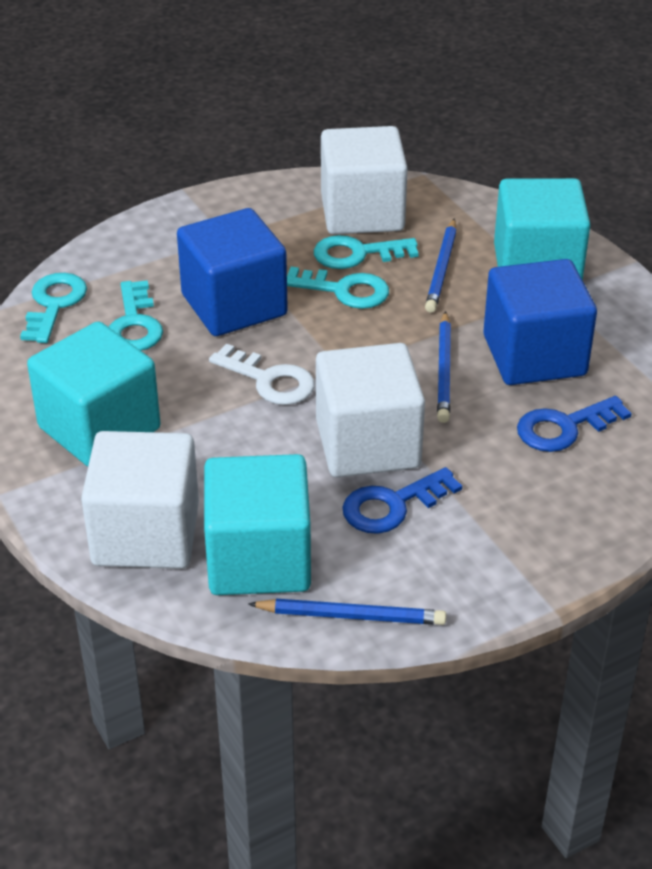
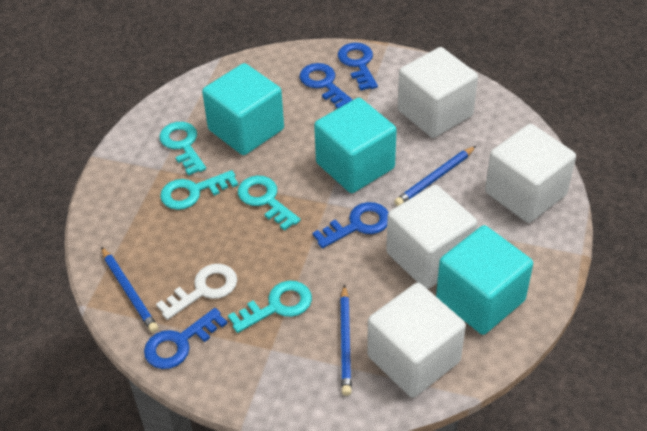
blue cube: 2 -> 0
blue key: 2 -> 4
white cube: 3 -> 4

